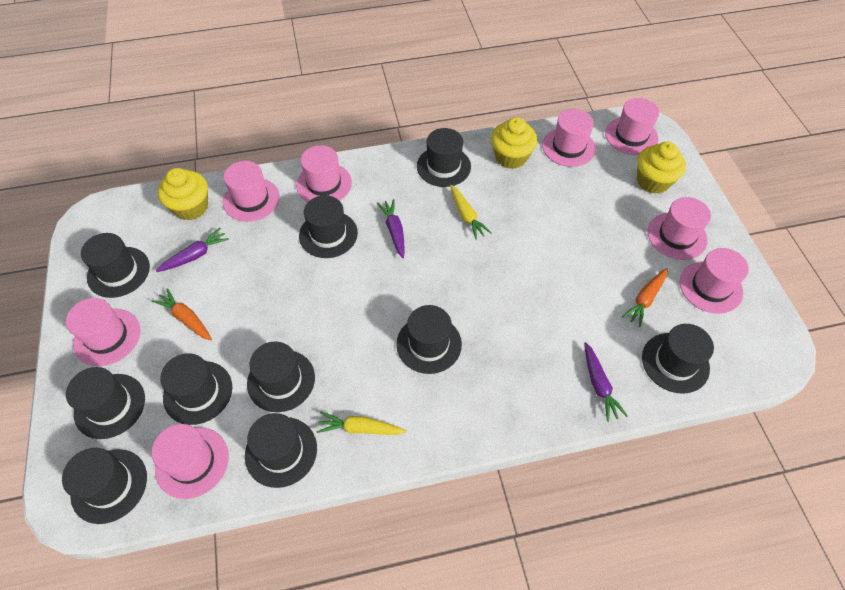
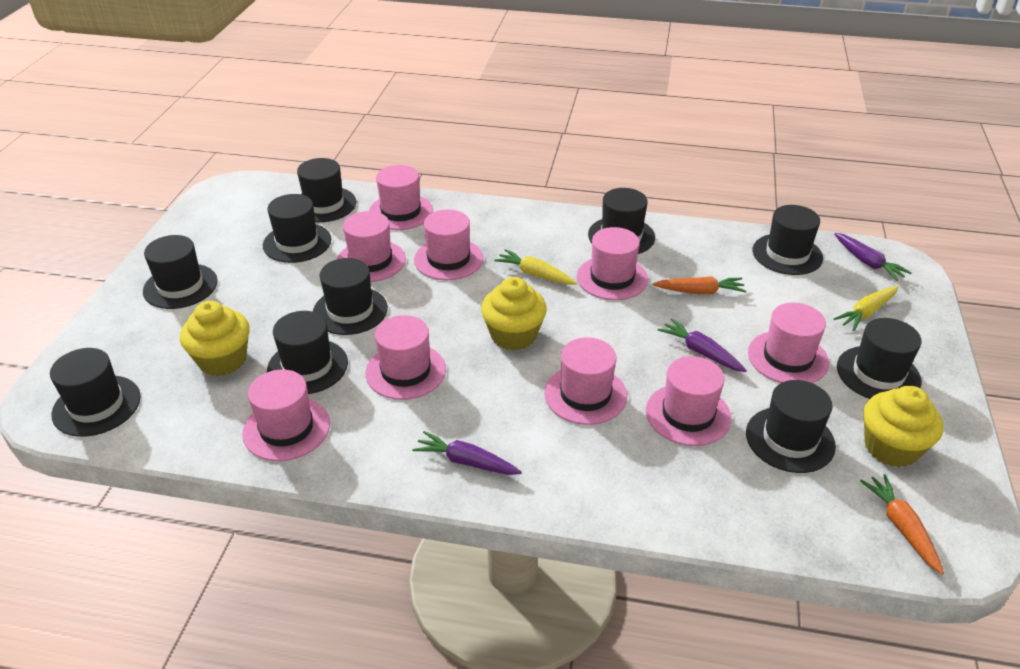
pink hat: 8 -> 9

